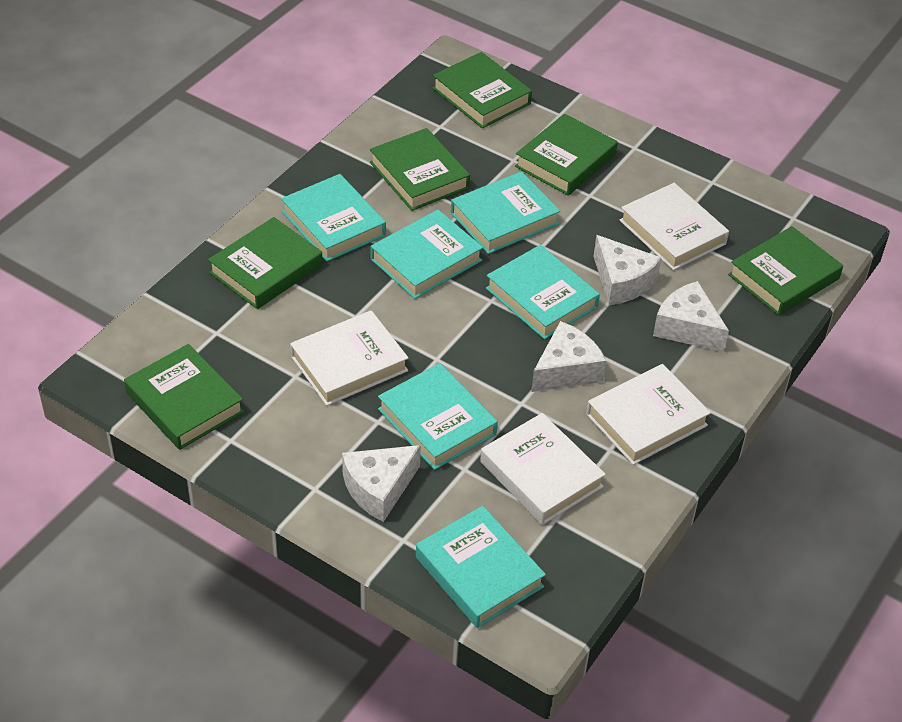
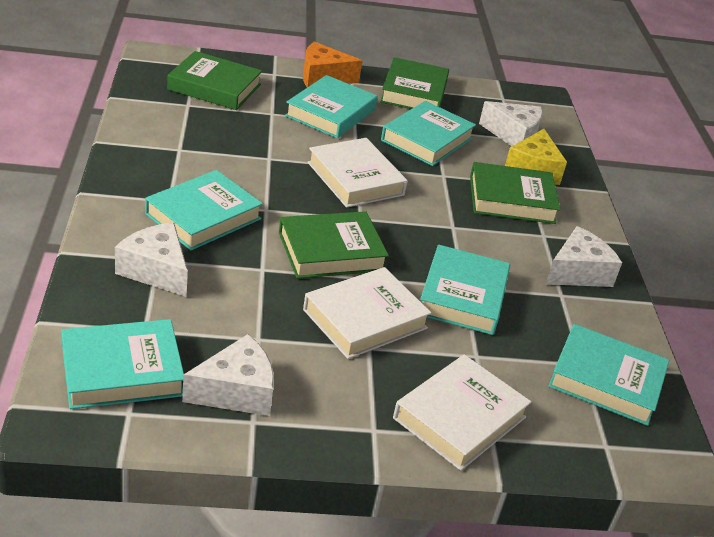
green book: 6 -> 4
orange cheese: 0 -> 1
white book: 4 -> 3
yellow cheese: 0 -> 1

